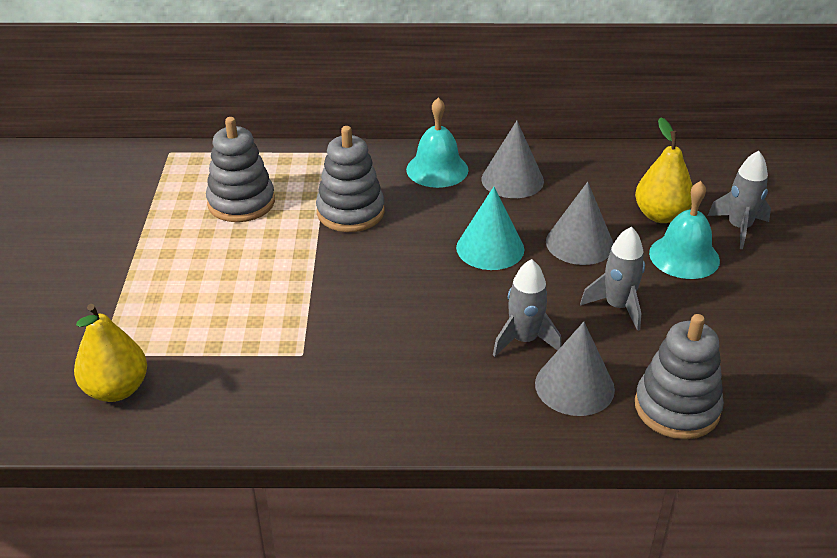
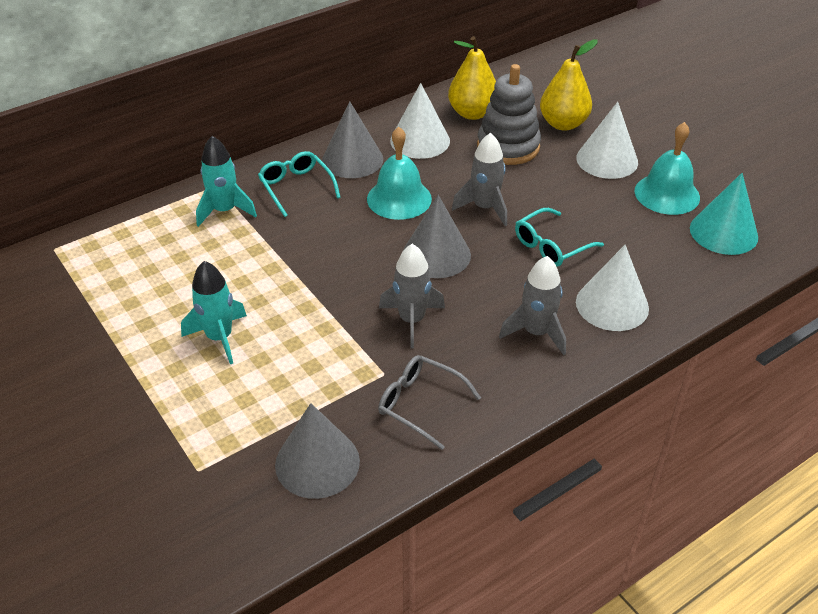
grey glasses: 0 -> 1
grey stacking toy: 3 -> 1
turquoise glasses: 0 -> 2
turquoise rocket: 0 -> 2
white cone: 0 -> 3

